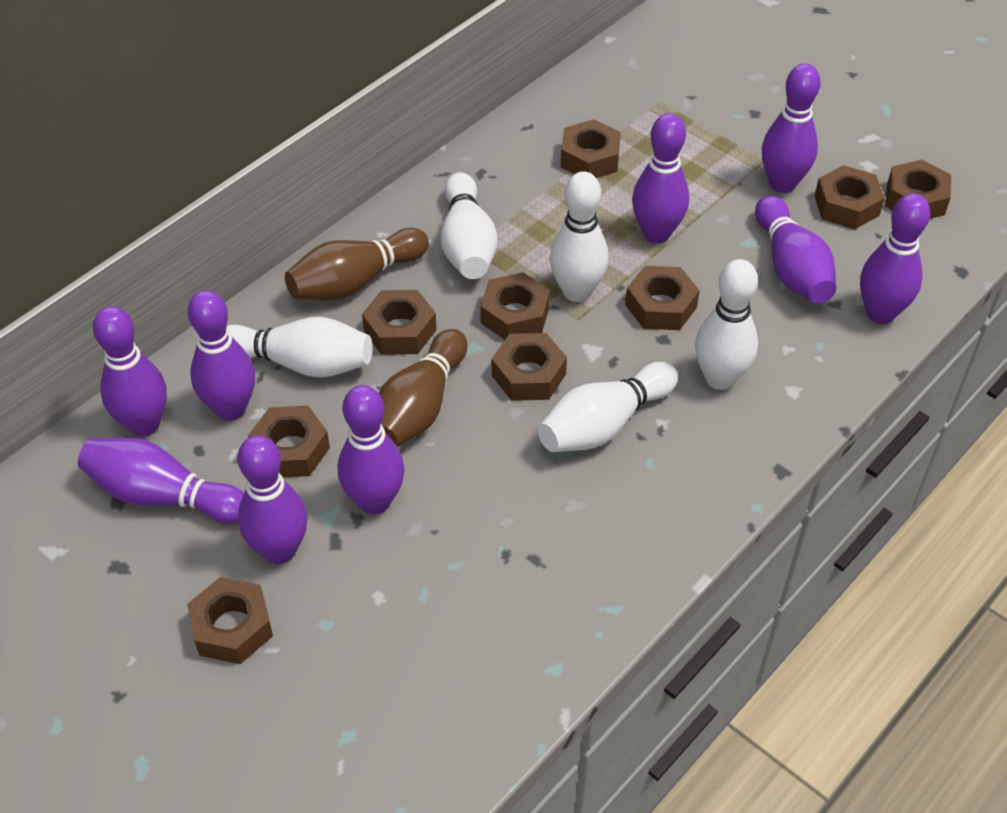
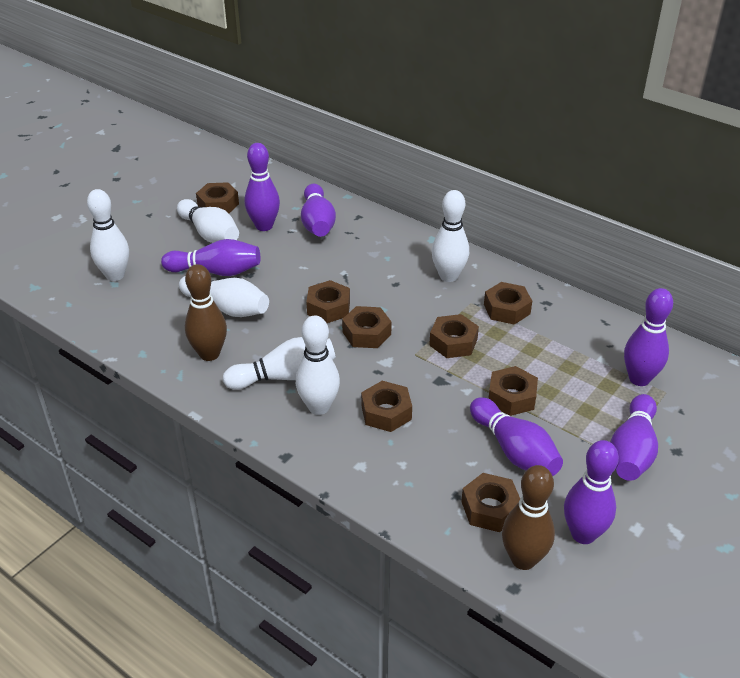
brown nut: 9 -> 8
purple bowling pin: 9 -> 7
white bowling pin: 5 -> 6

